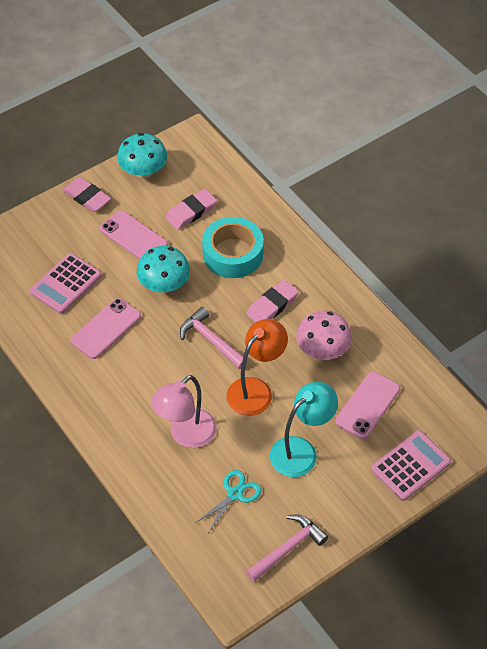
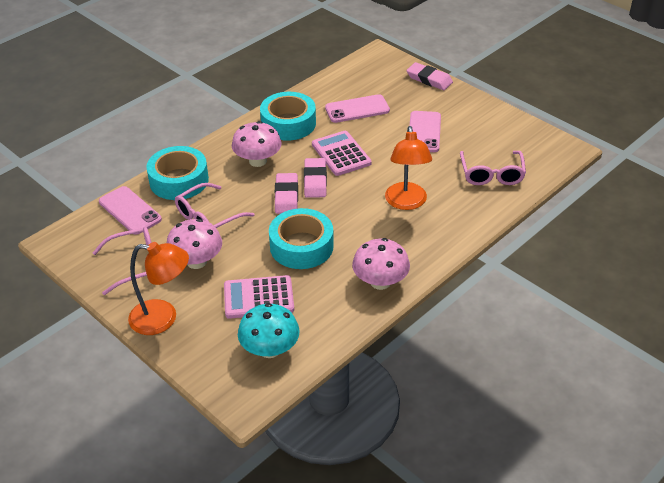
orange lamp: 1 -> 2
pink glasses: 0 -> 3
pink hammer: 2 -> 0
pink lamp: 1 -> 0
pink mushroom: 1 -> 3
turquoise lamp: 1 -> 0
turquoise mushroom: 2 -> 1
turquoise scissors: 1 -> 0
turquoise tape: 1 -> 3

